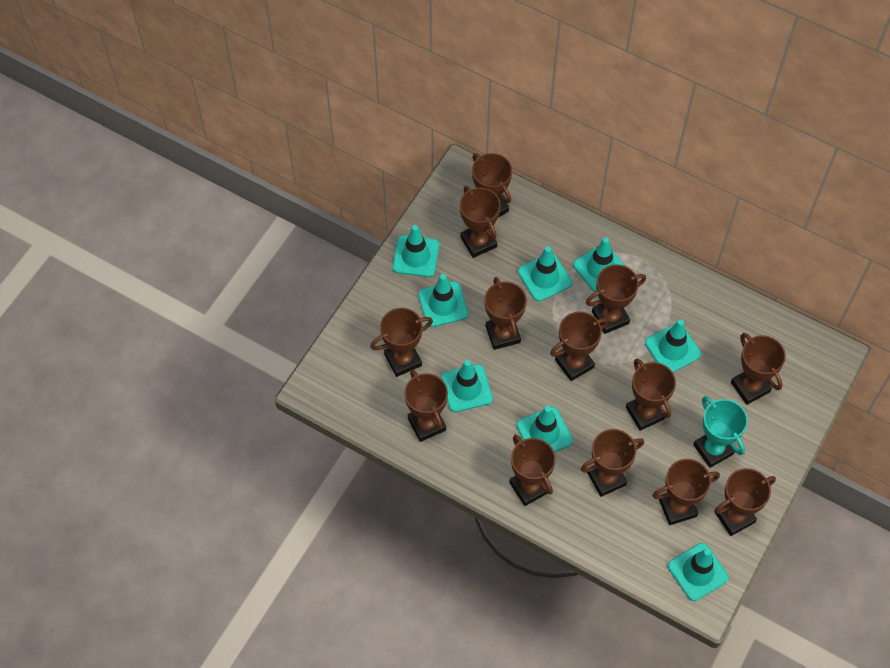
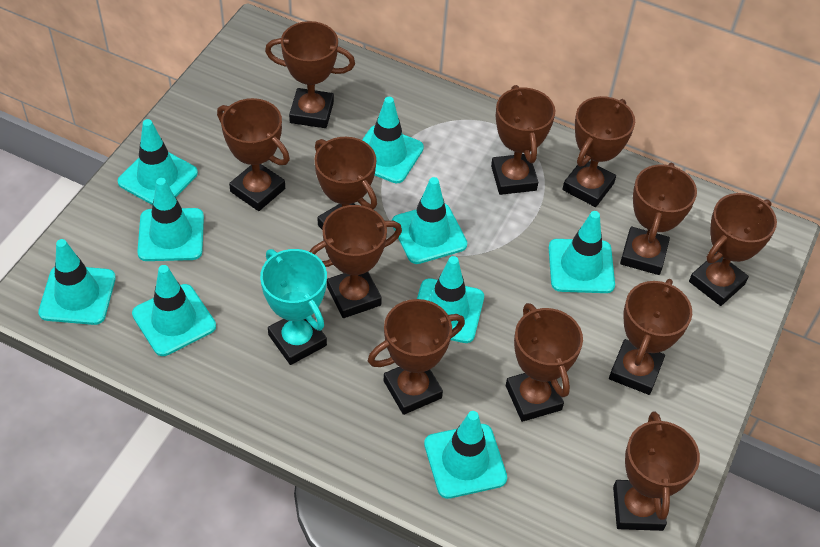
brown trophy: 13 -> 12
turquoise traffic cone: 8 -> 9

